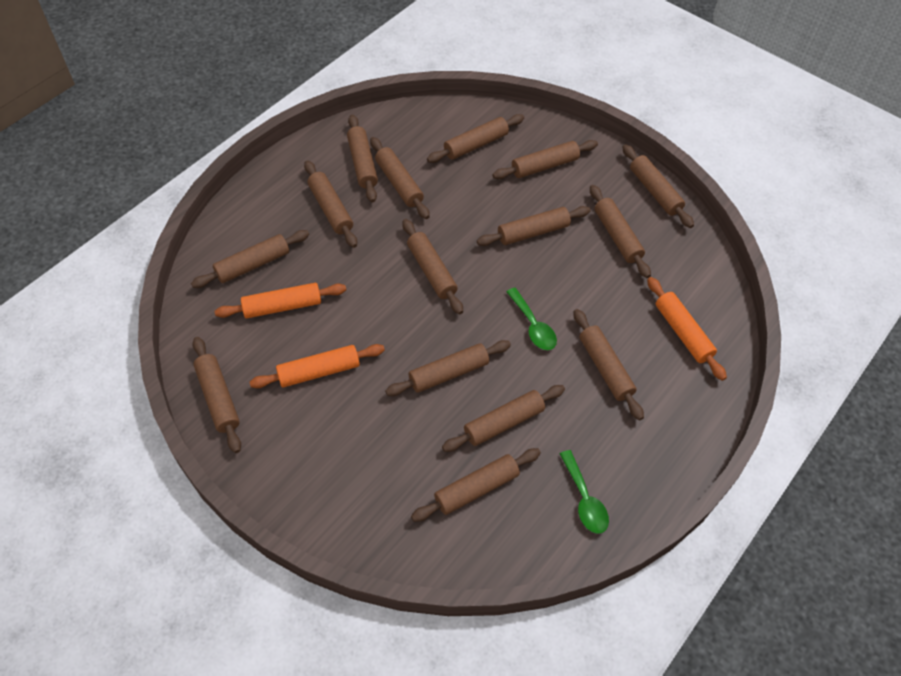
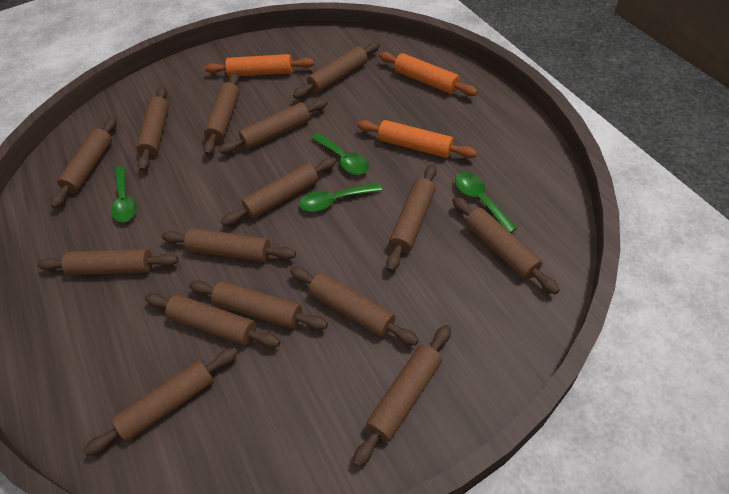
green spoon: 2 -> 4

